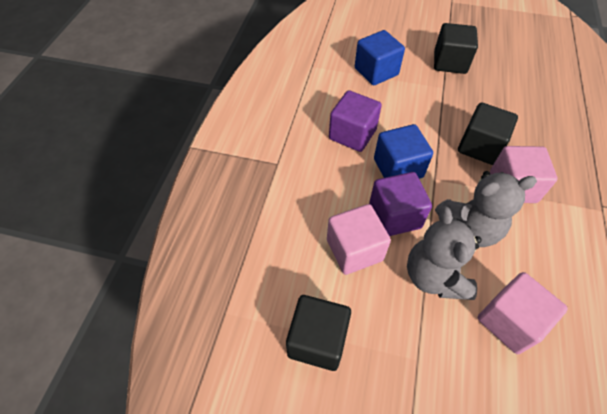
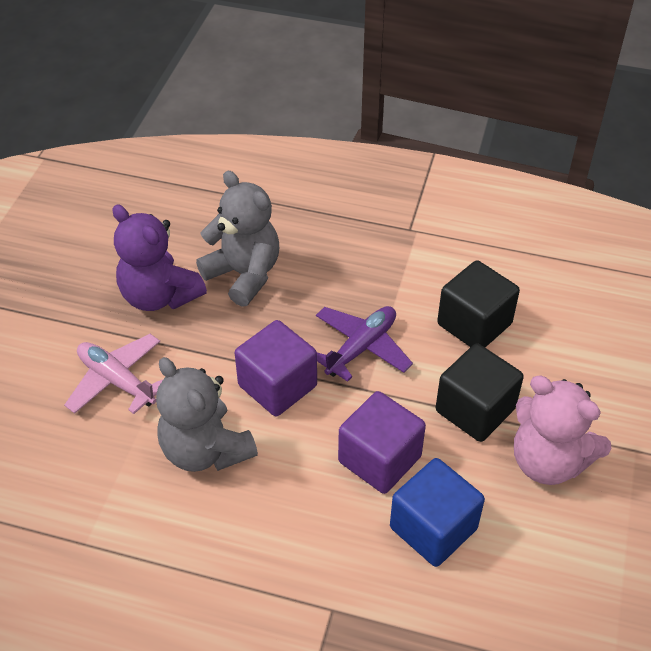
black cube: 3 -> 2
blue cube: 2 -> 1
pink cube: 3 -> 0
pink plane: 0 -> 1
pink teddy bear: 0 -> 1
purple plane: 0 -> 1
purple teddy bear: 0 -> 1

